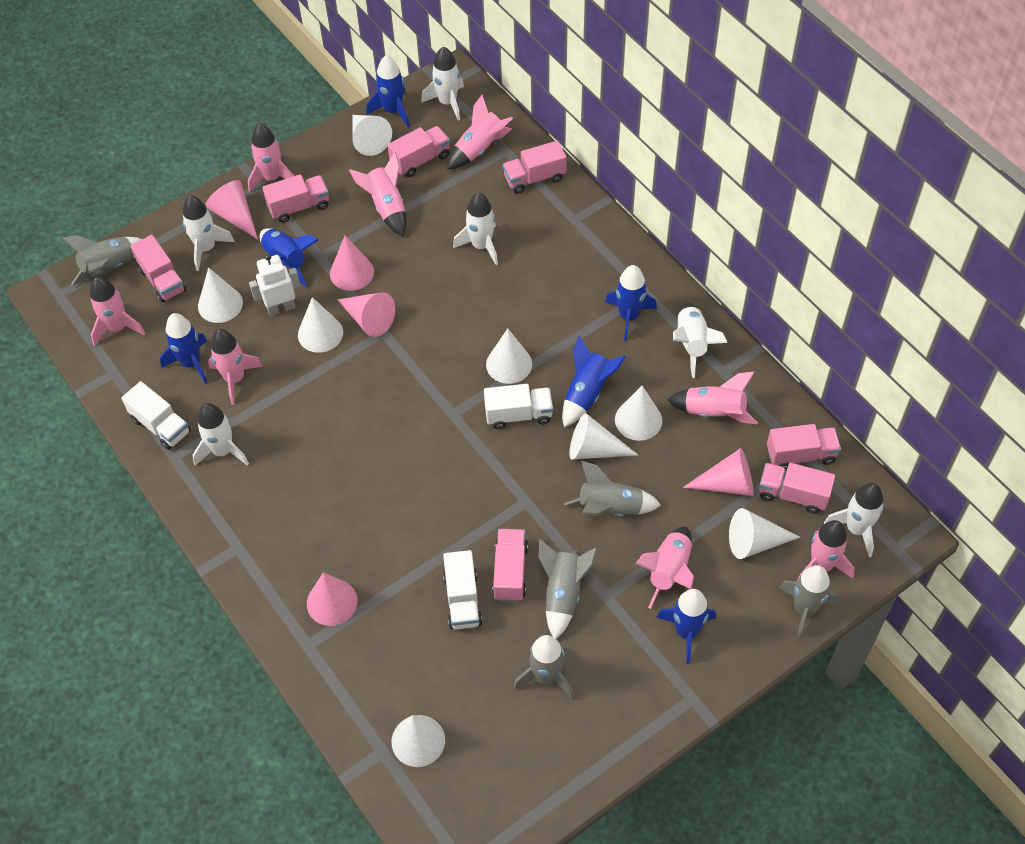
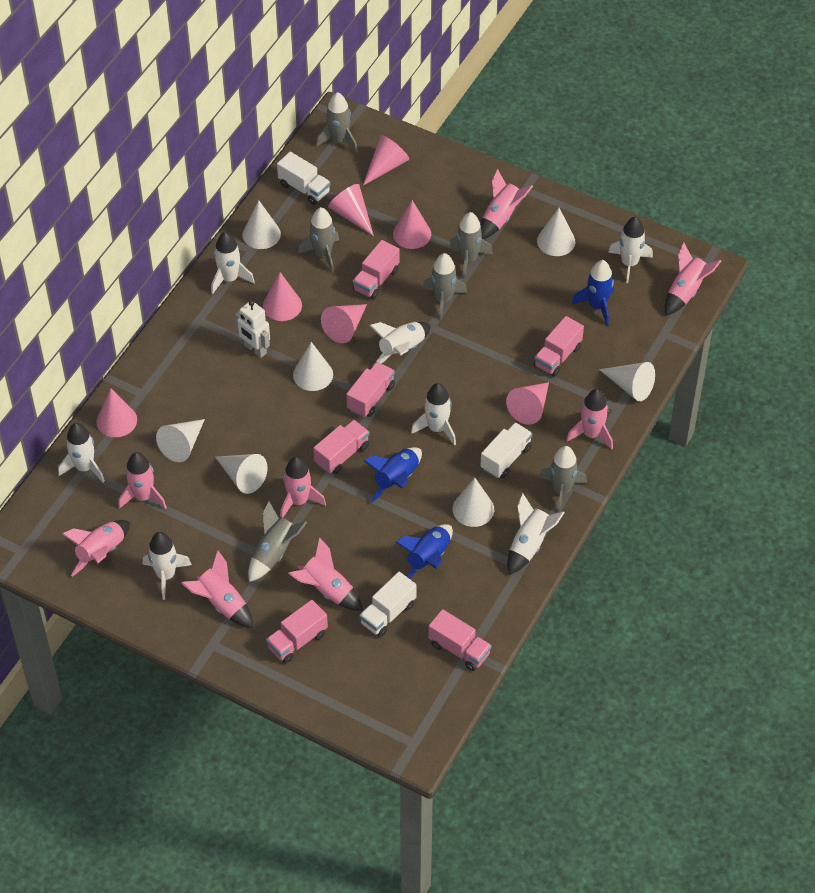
blue rocket: 6 -> 3
grey rocket: 5 -> 6
pink cone: 5 -> 7
pink truck: 7 -> 6
white cone: 8 -> 7
white rocket: 6 -> 7

